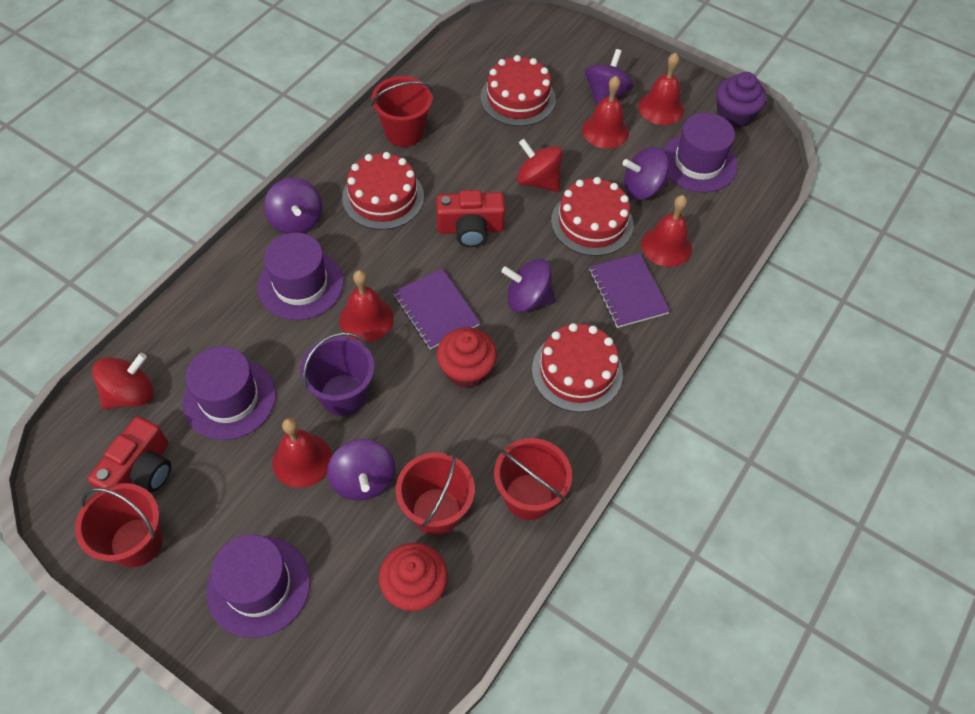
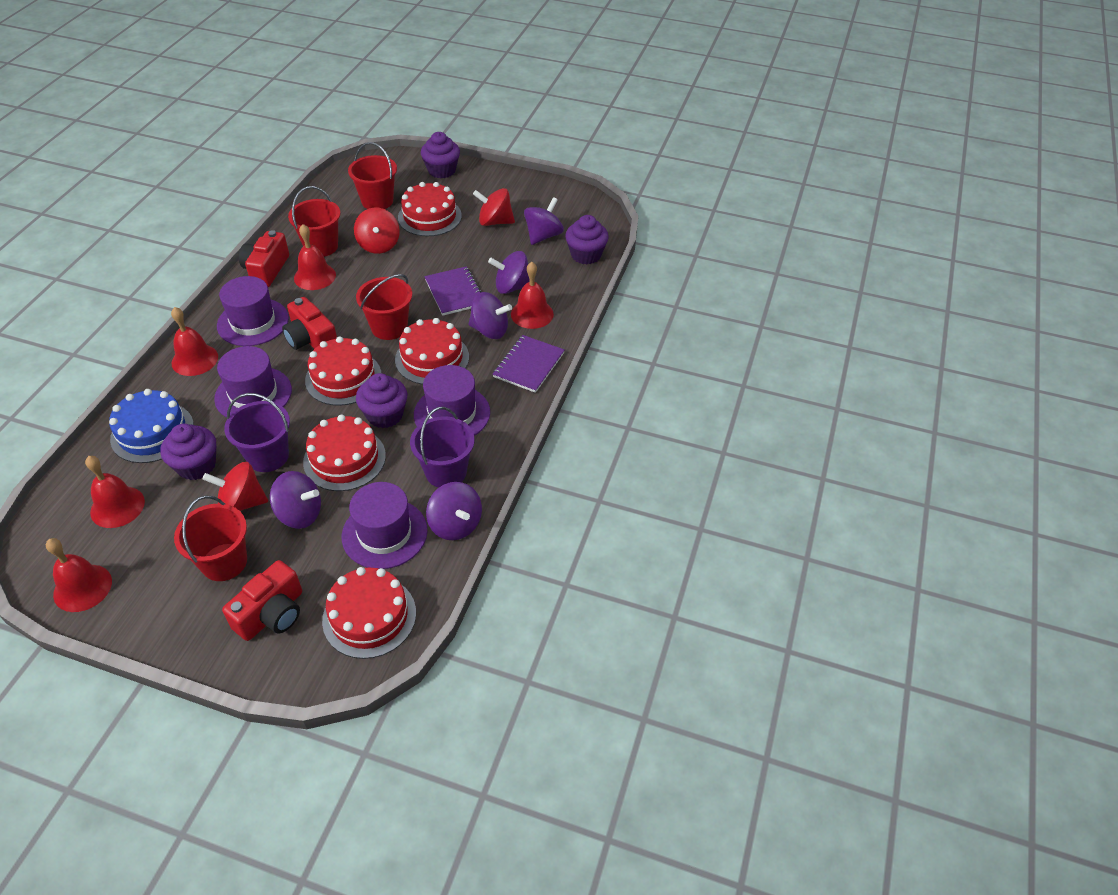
blue cake: 0 -> 1
purple bucket: 1 -> 2
purple cupcake: 1 -> 4
red cake: 4 -> 5
red camera: 2 -> 3
red cupcake: 2 -> 0
red spinning top: 2 -> 3

